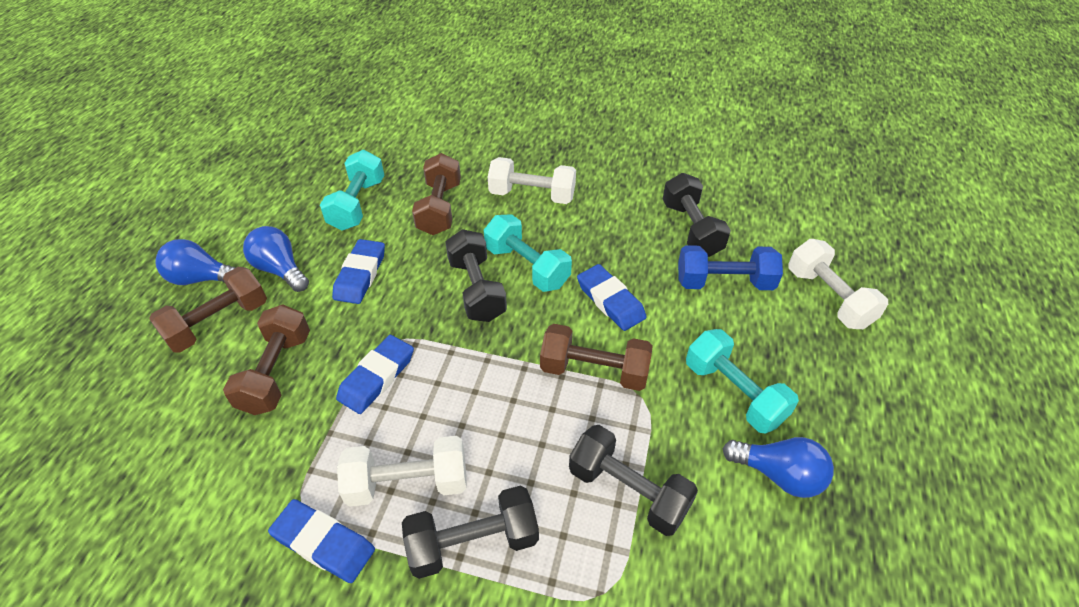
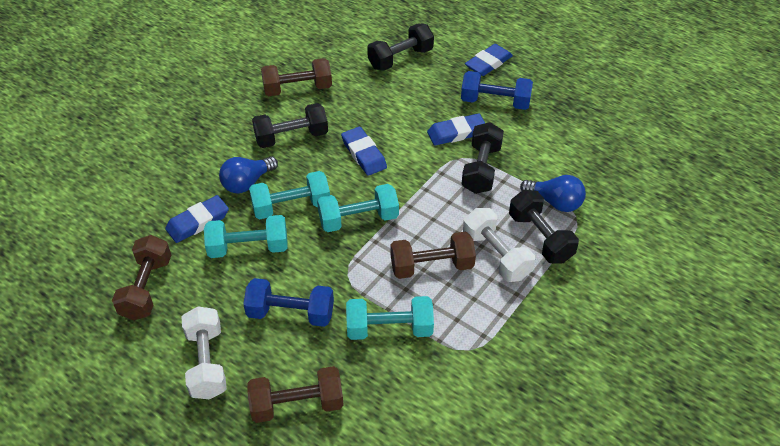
blue dumbbell: 1 -> 2
blue light bulb: 3 -> 2
turquoise dumbbell: 3 -> 4
white dumbbell: 3 -> 2

